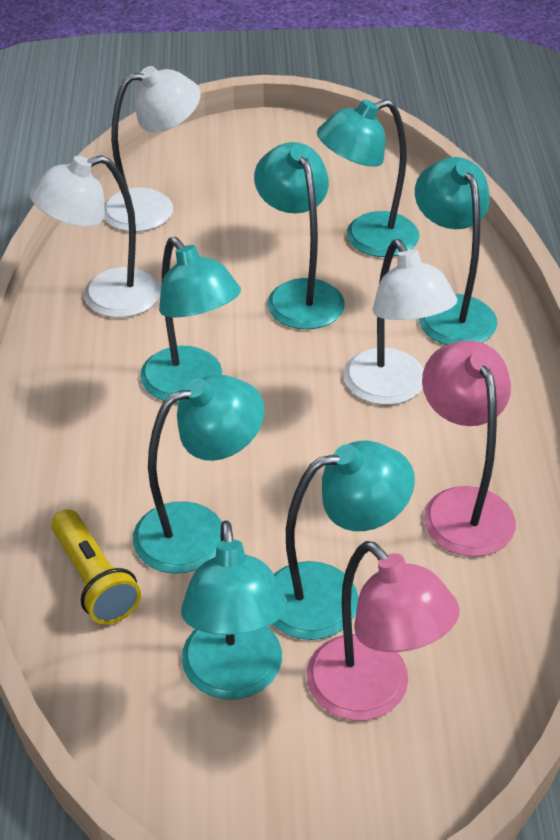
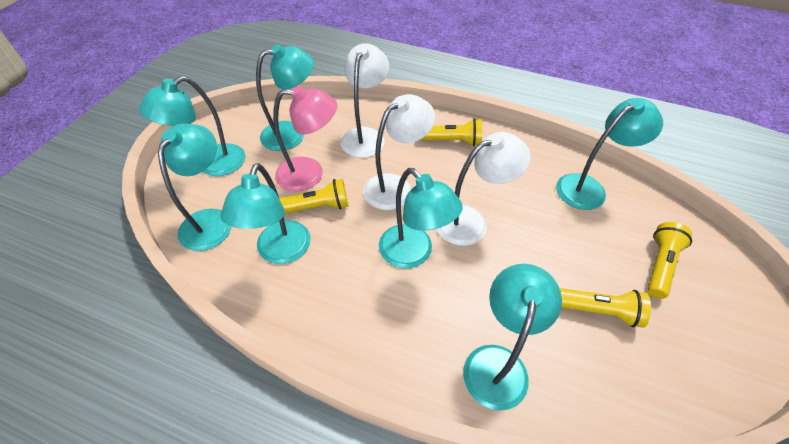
pink lamp: 2 -> 1
yellow flashlight: 1 -> 4

